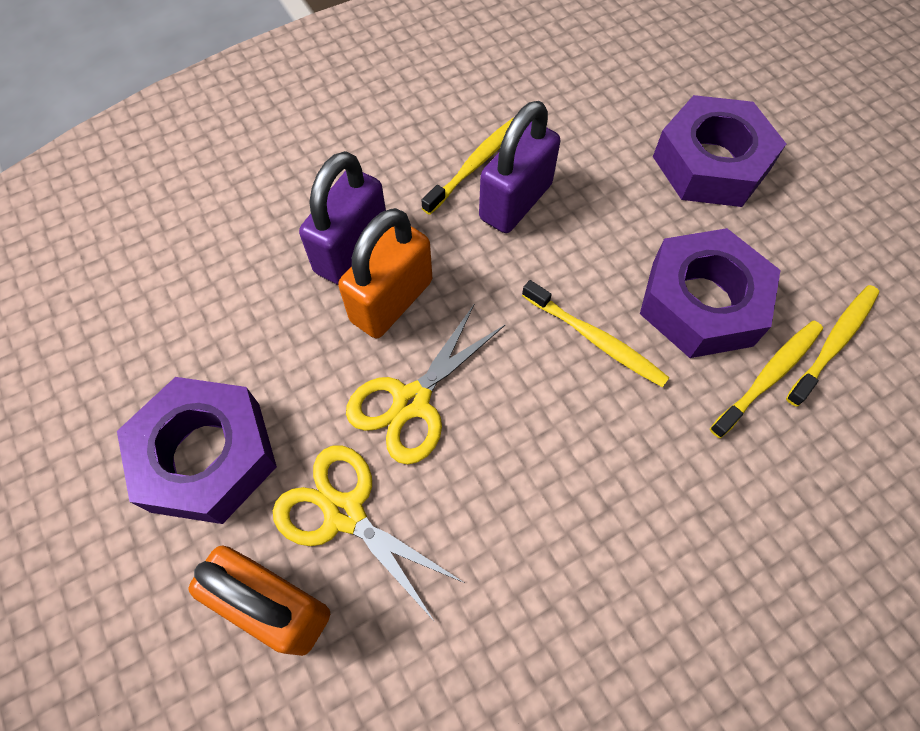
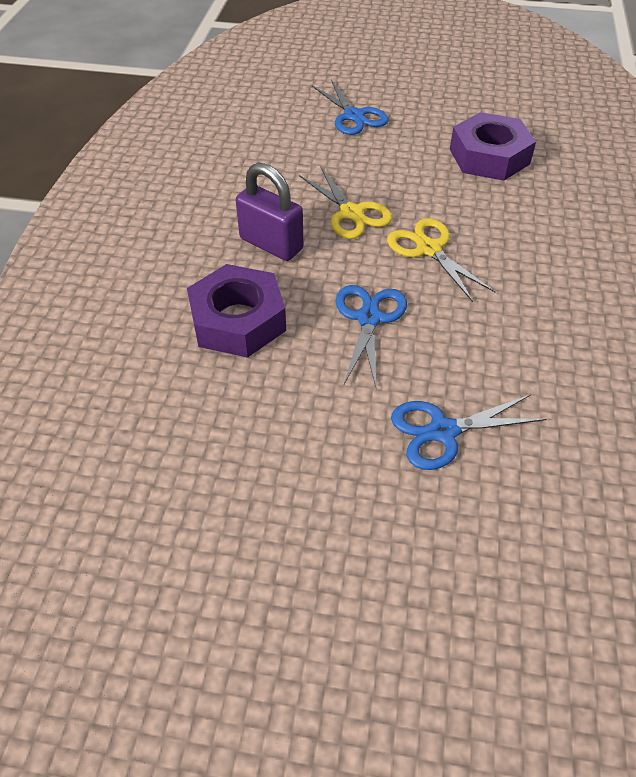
blue scissors: 0 -> 3
orange padlock: 2 -> 0
purple nut: 3 -> 2
purple padlock: 2 -> 1
yellow toothbrush: 4 -> 0

